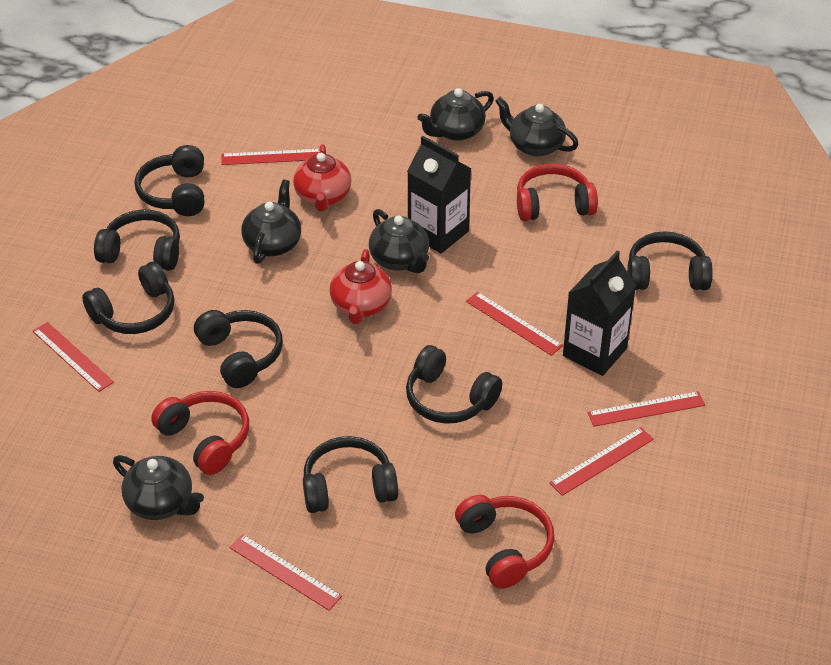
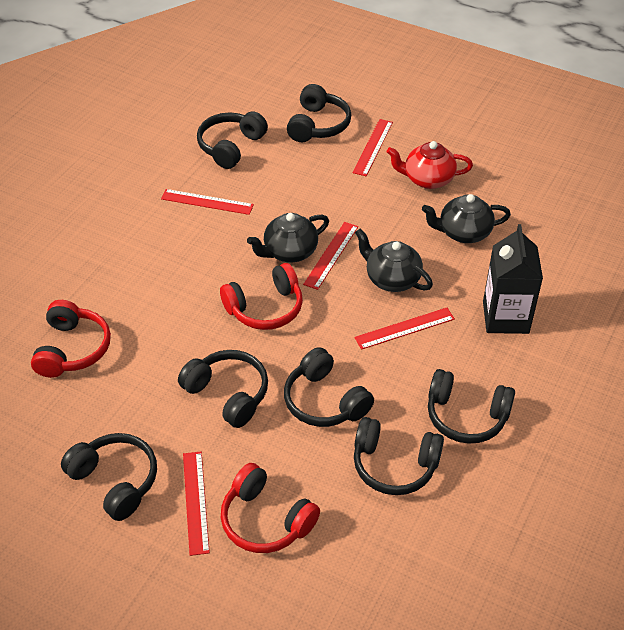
black carton: 2 -> 1
black teapot: 5 -> 3
red ruler: 6 -> 5
red teapot: 2 -> 1

